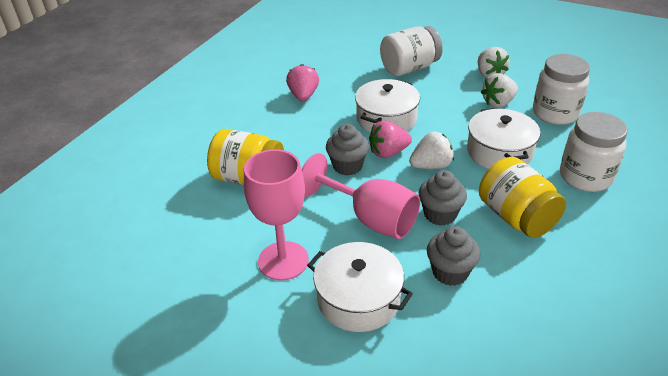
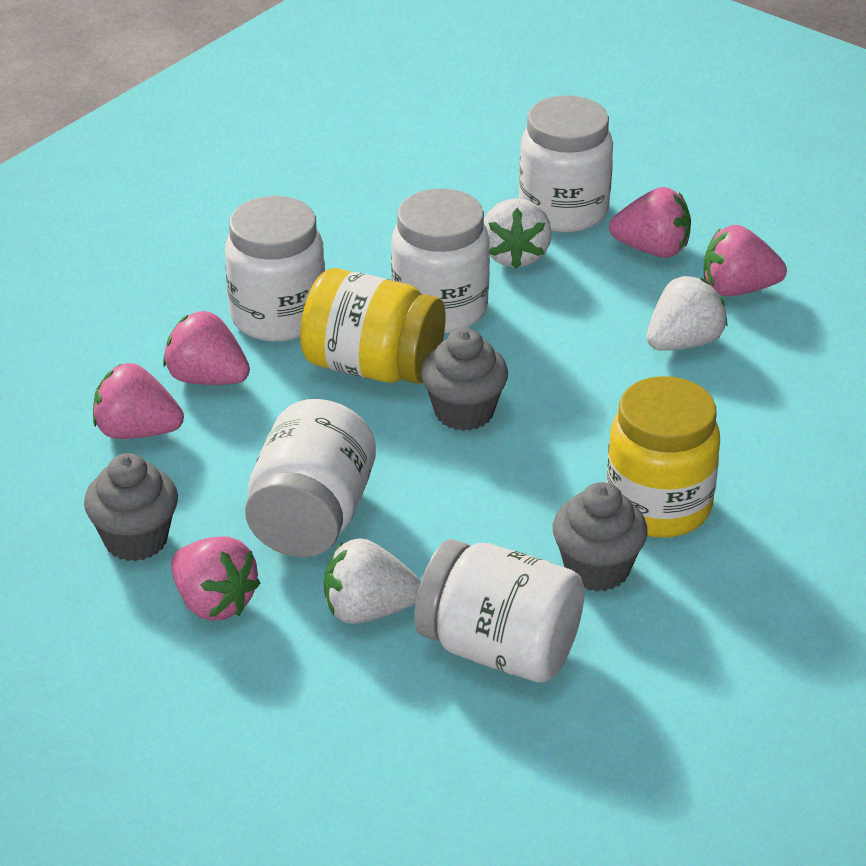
pink goblet: 2 -> 0
pink strawberry: 2 -> 5
white jar: 3 -> 5
white pot: 3 -> 0

